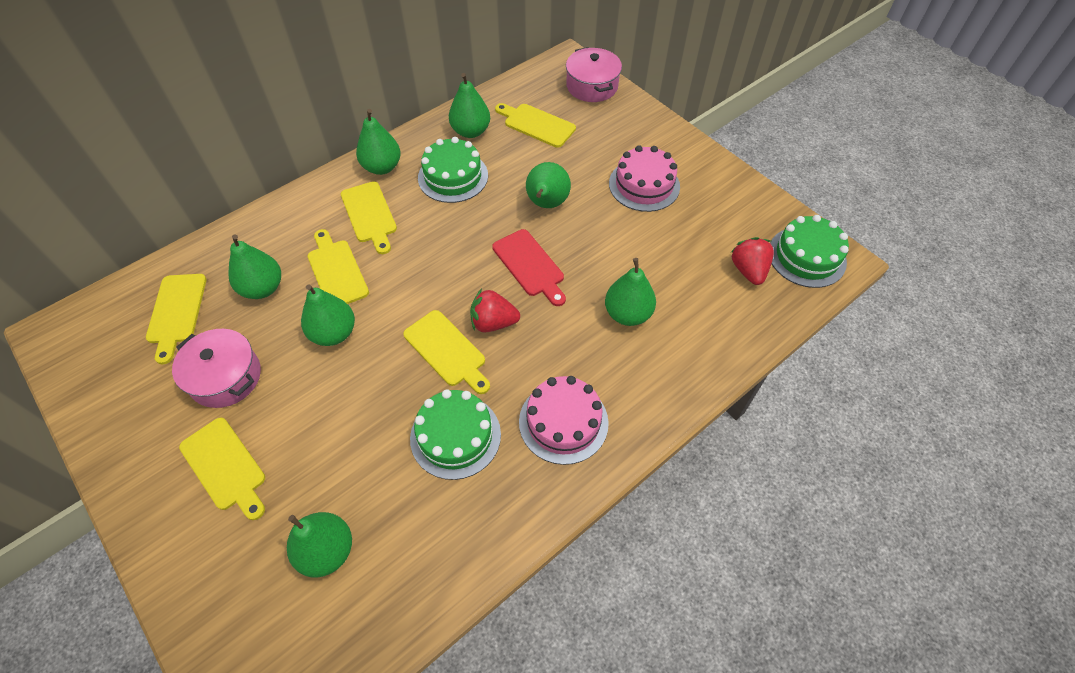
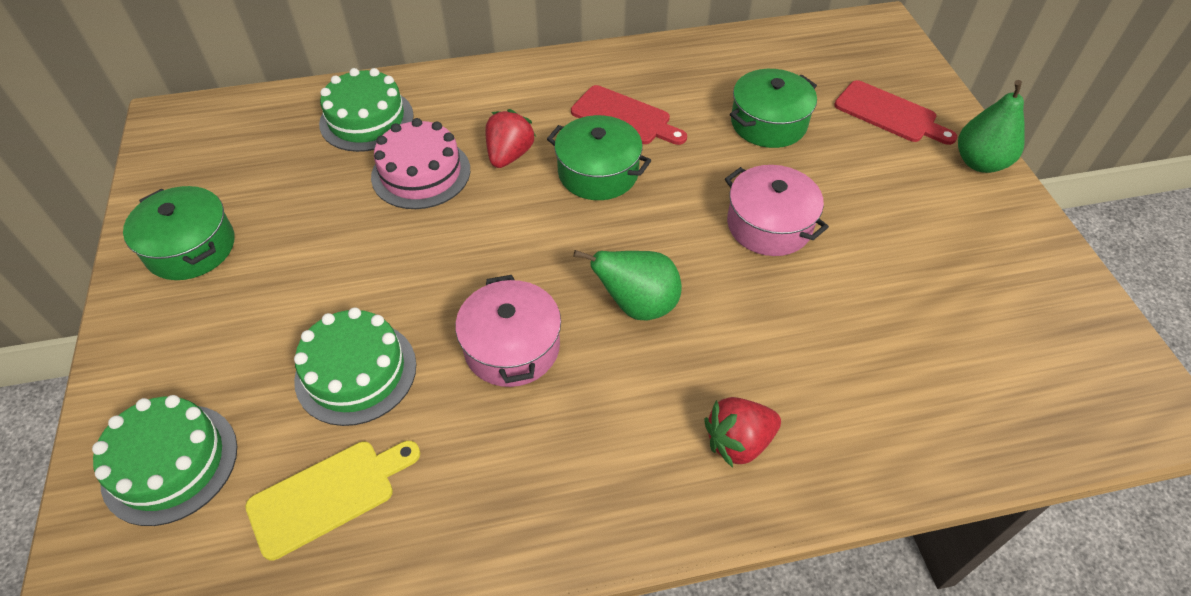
green pear: 7 -> 2
green pot: 0 -> 3
pink cake: 2 -> 1
red cutting board: 1 -> 2
yellow cutting board: 6 -> 1

